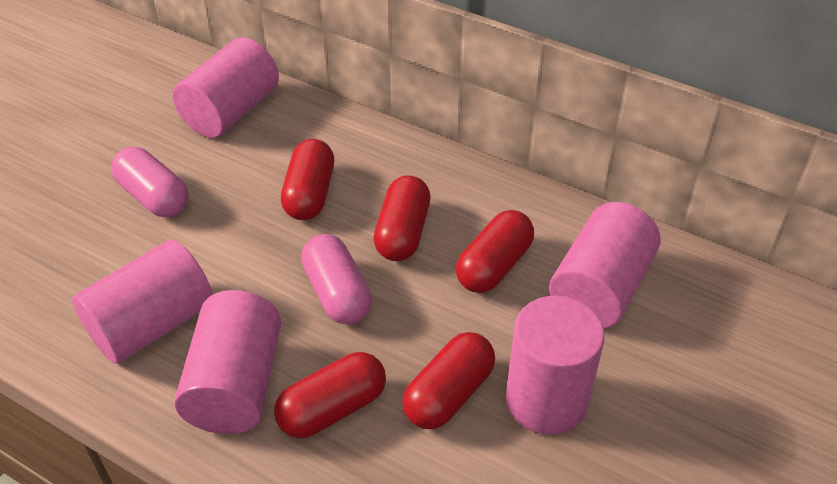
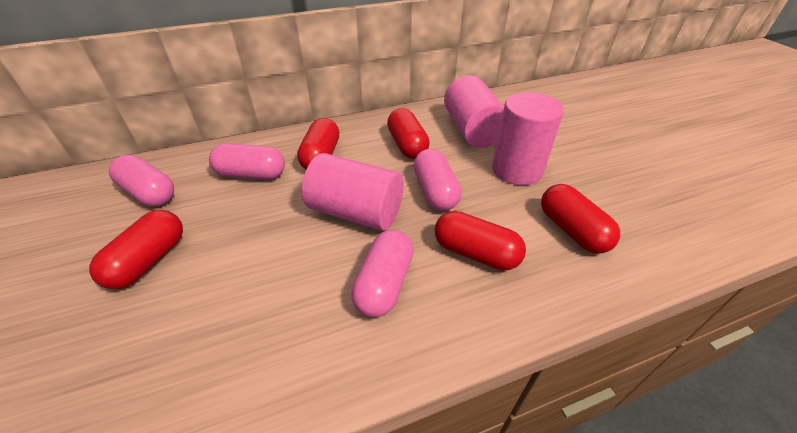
pink capsule: 2 -> 4
pink cylinder: 5 -> 3

